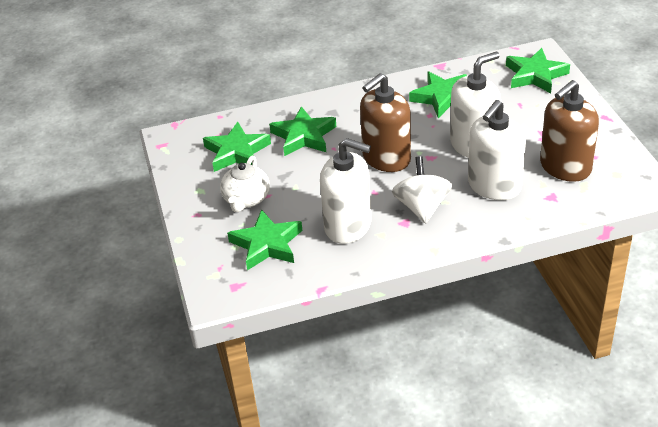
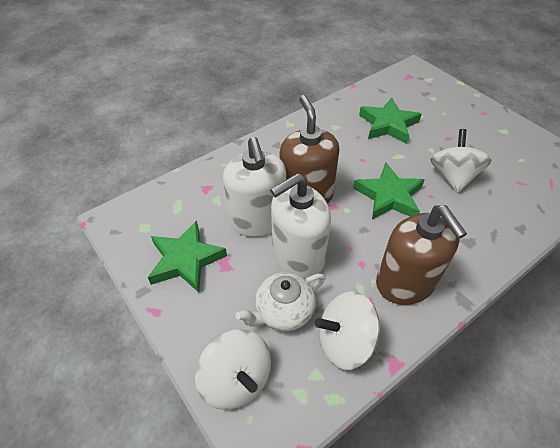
green star: 5 -> 3
white soap dispenser: 3 -> 2
white spinning top: 1 -> 3

